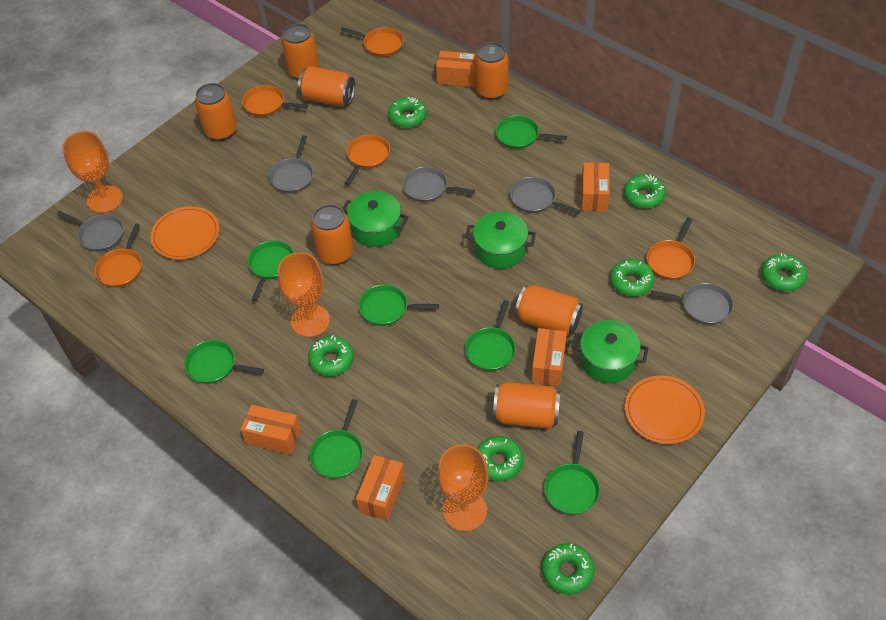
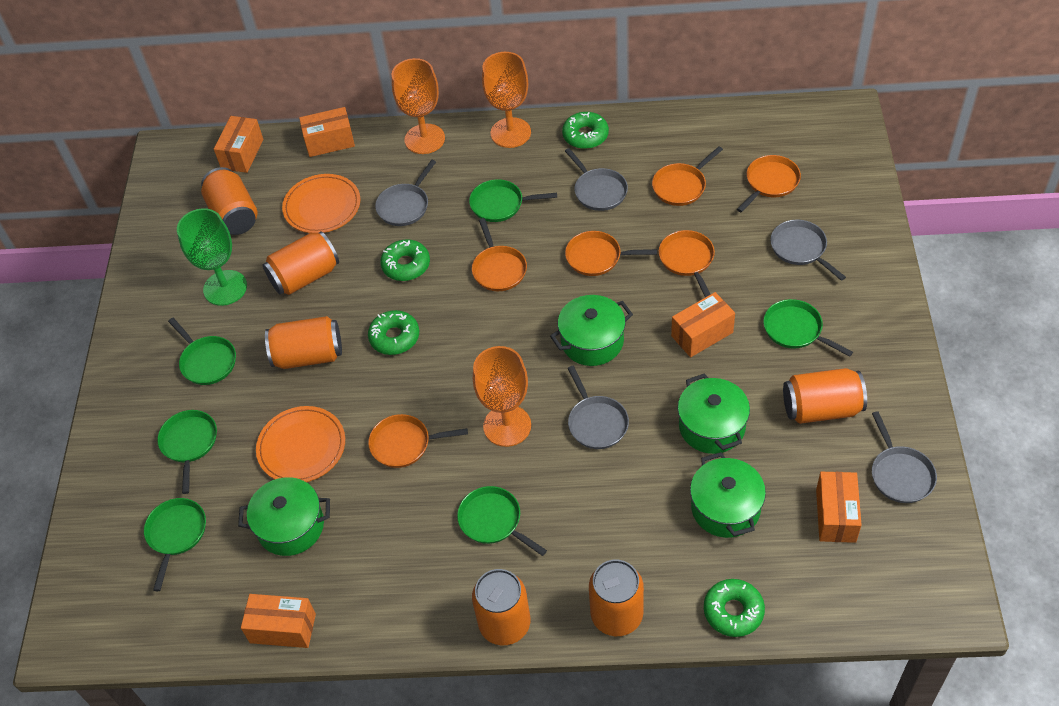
green donut: 7 -> 4
green goblet: 0 -> 1
green pan: 7 -> 6
green pot: 3 -> 4
orange can: 7 -> 6
orange pan: 5 -> 6

